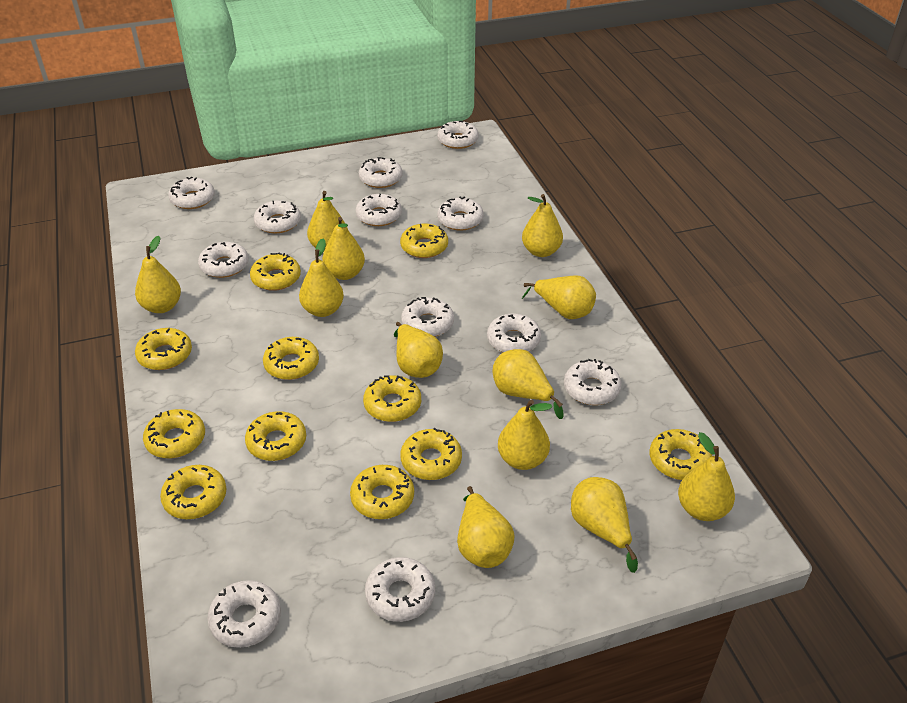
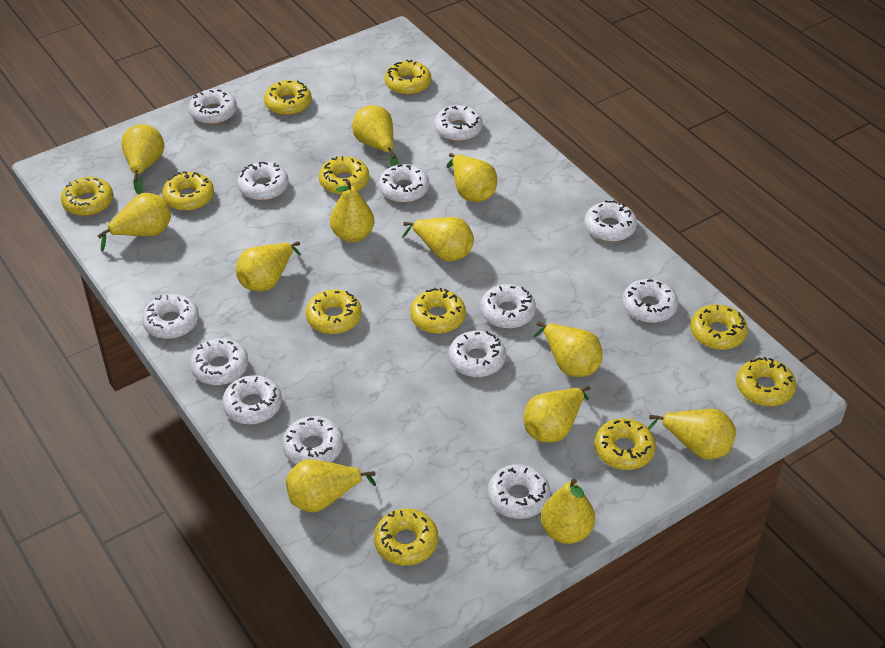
white donut: 12 -> 13

